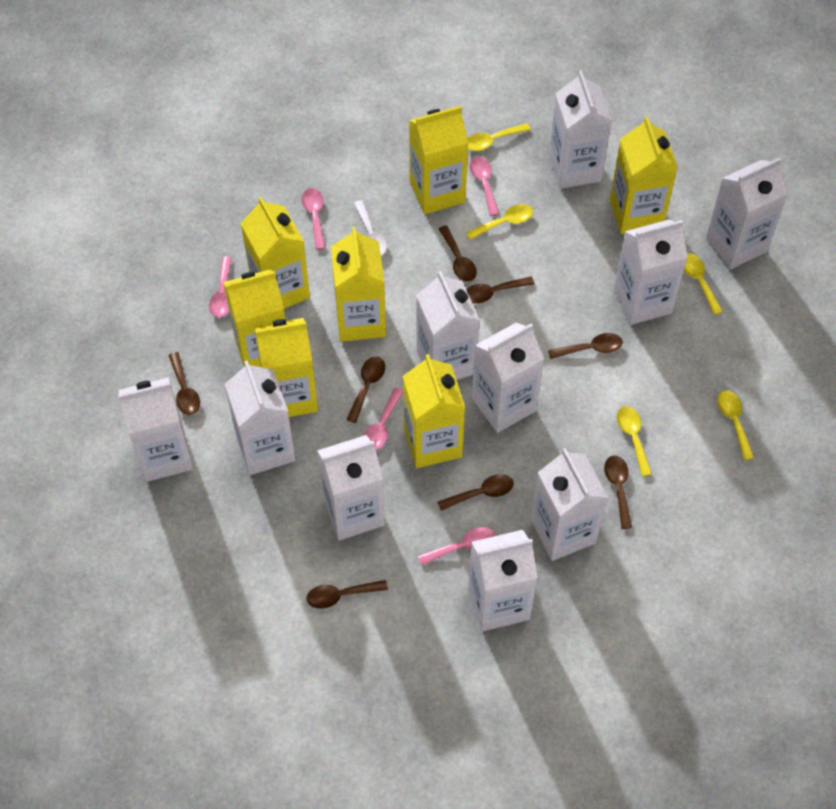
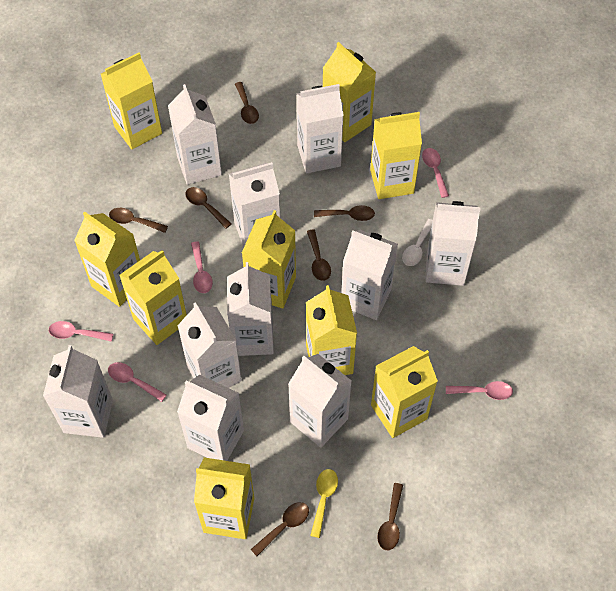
brown spoon: 8 -> 7
yellow carton: 7 -> 9
yellow spoon: 5 -> 1

